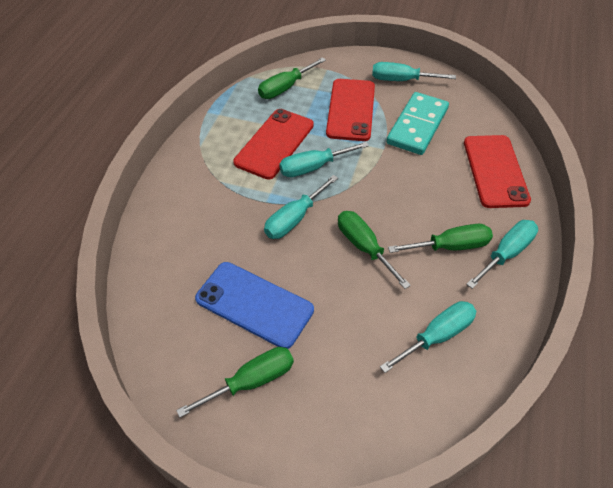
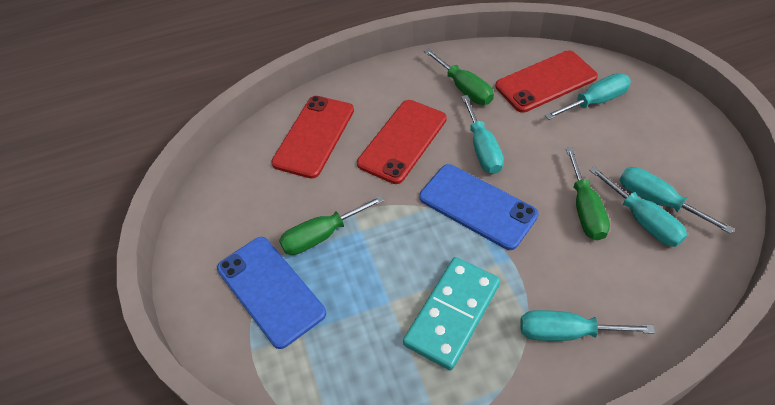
blue phone: 1 -> 2
green screwdriver: 4 -> 3

